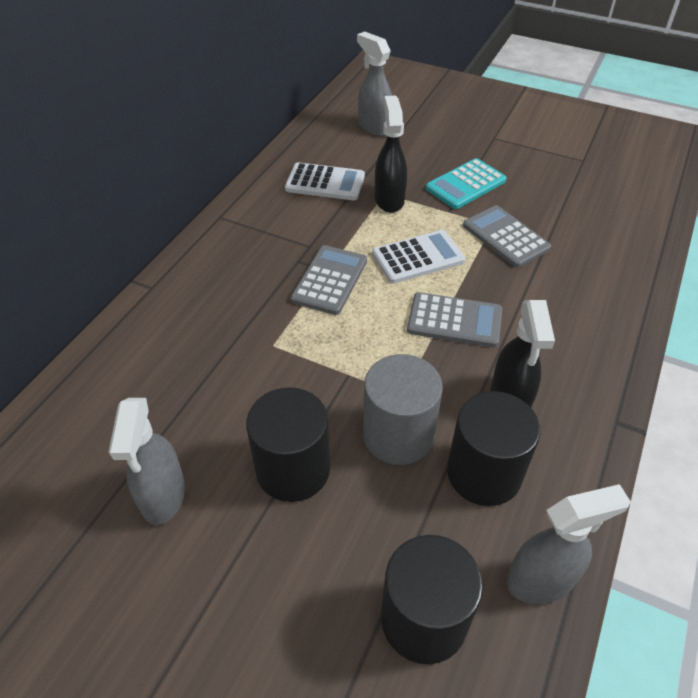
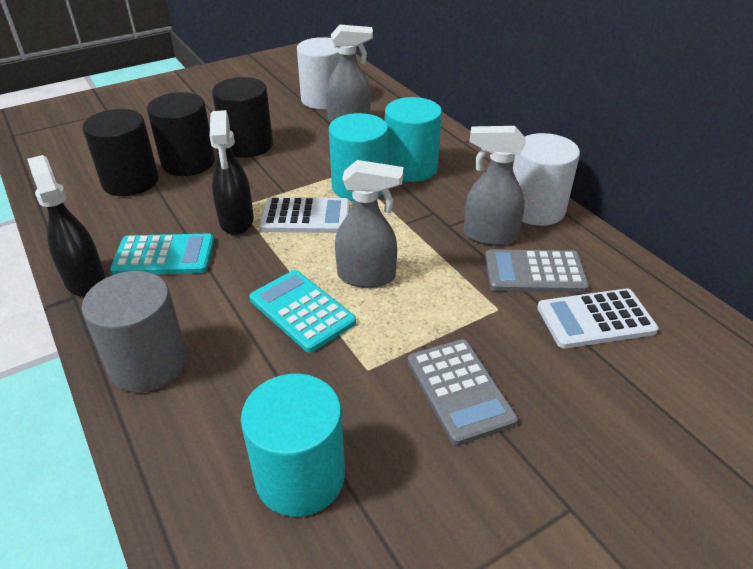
grey calculator: 3 -> 2
turquoise calculator: 1 -> 2
turquoise cylinder: 0 -> 3
white cylinder: 0 -> 2

